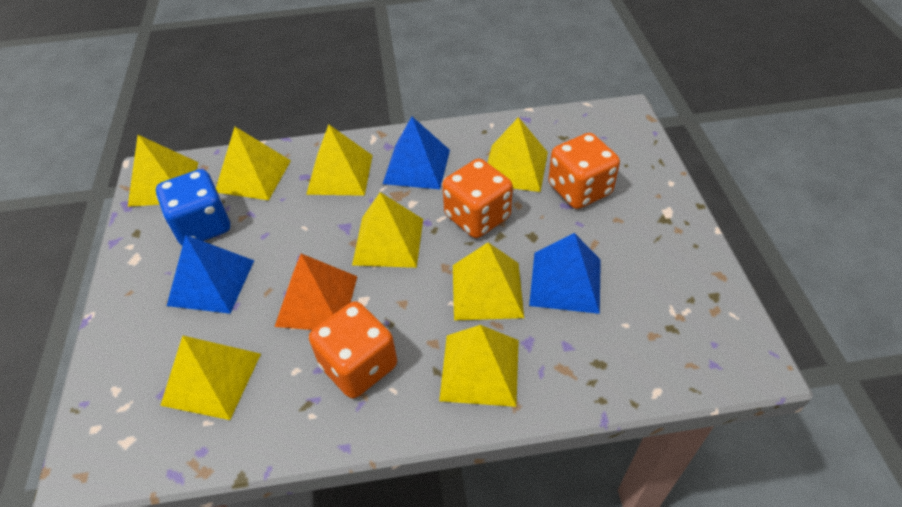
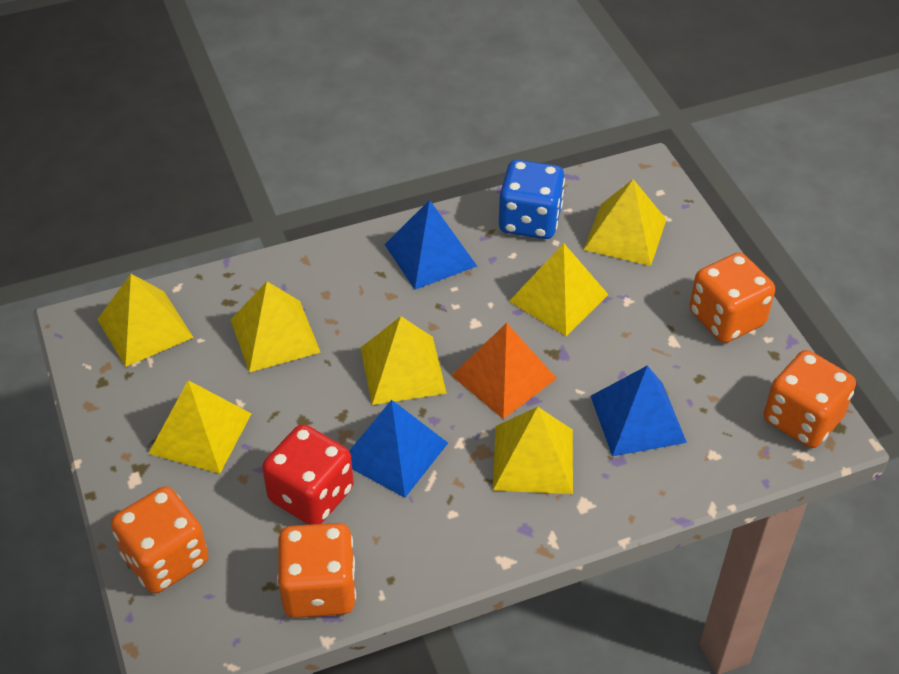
orange dice: 3 -> 4
red dice: 0 -> 1
yellow pyramid: 8 -> 7

